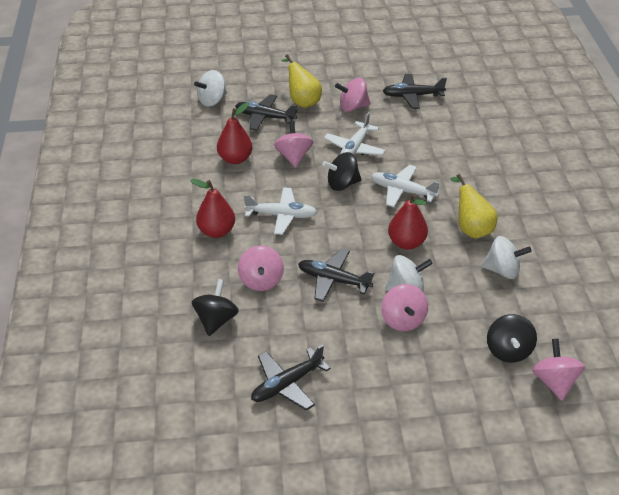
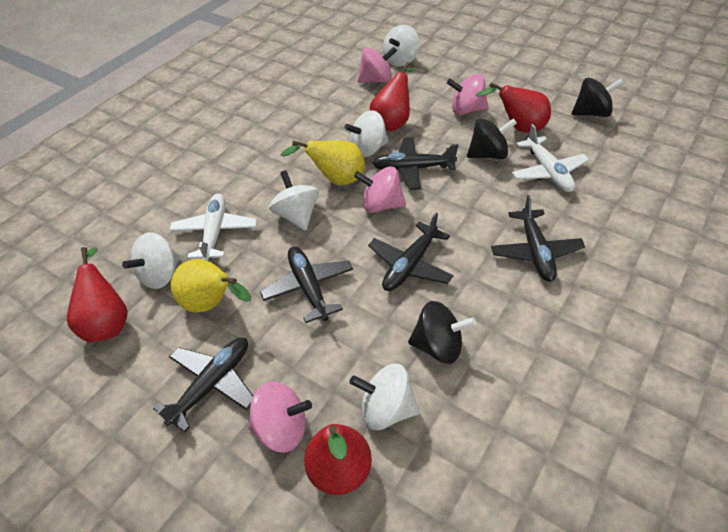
black plane: 4 -> 5
pink spinning top: 5 -> 4
red pear: 3 -> 4
white plane: 3 -> 2
white spinning top: 3 -> 5

